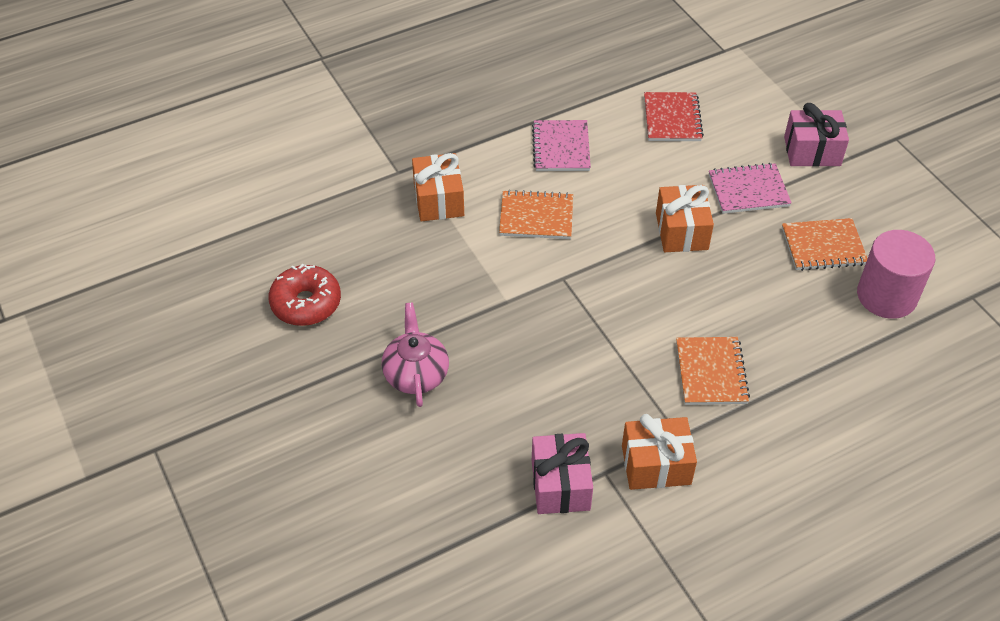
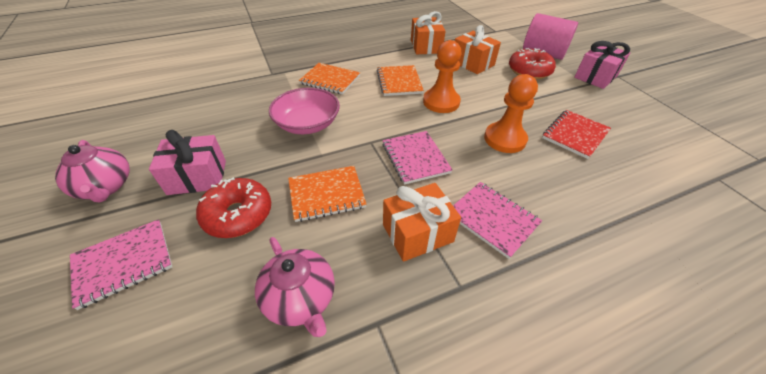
orange pawn: 0 -> 2
pink bowl: 0 -> 1
pink notebook: 2 -> 3
pink teapot: 1 -> 2
red donut: 1 -> 2

